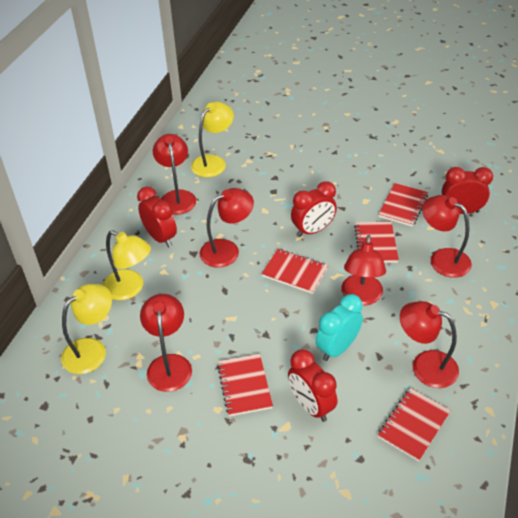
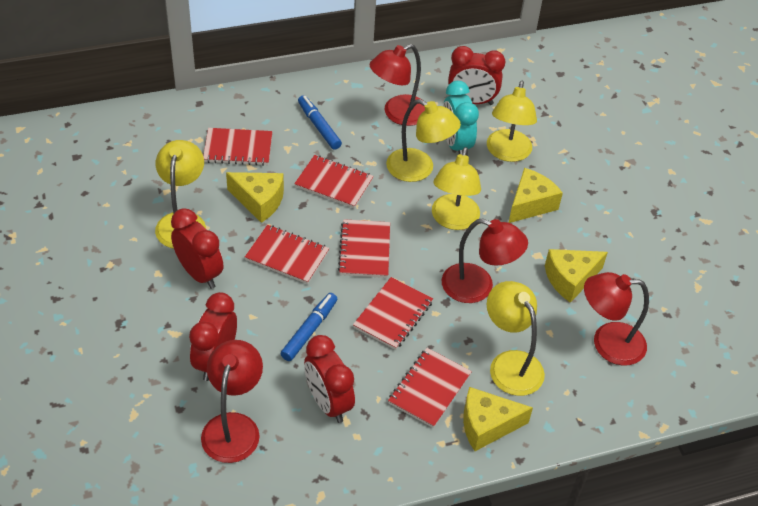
blue marker: 0 -> 2
red lamp: 6 -> 4
red notebook: 5 -> 6
yellow cheese: 0 -> 4
yellow lamp: 3 -> 5

